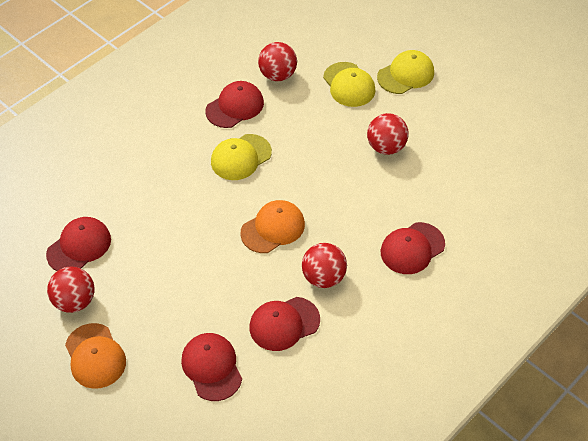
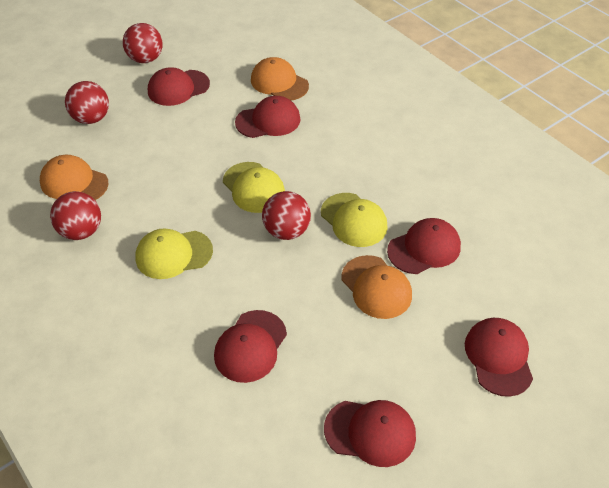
orange cap: 2 -> 3
red cap: 5 -> 6

